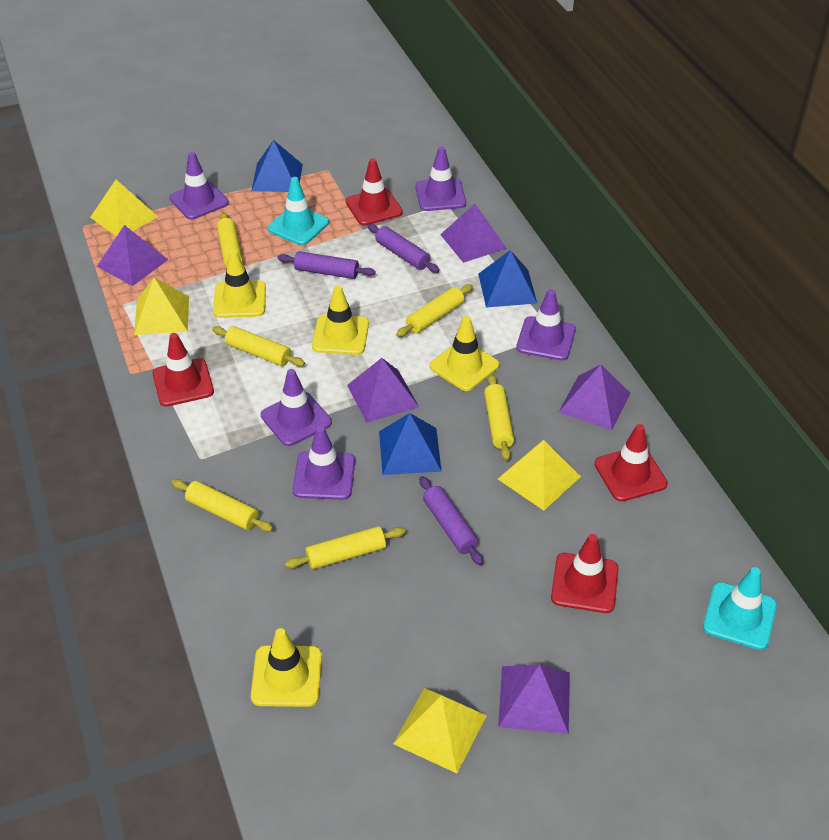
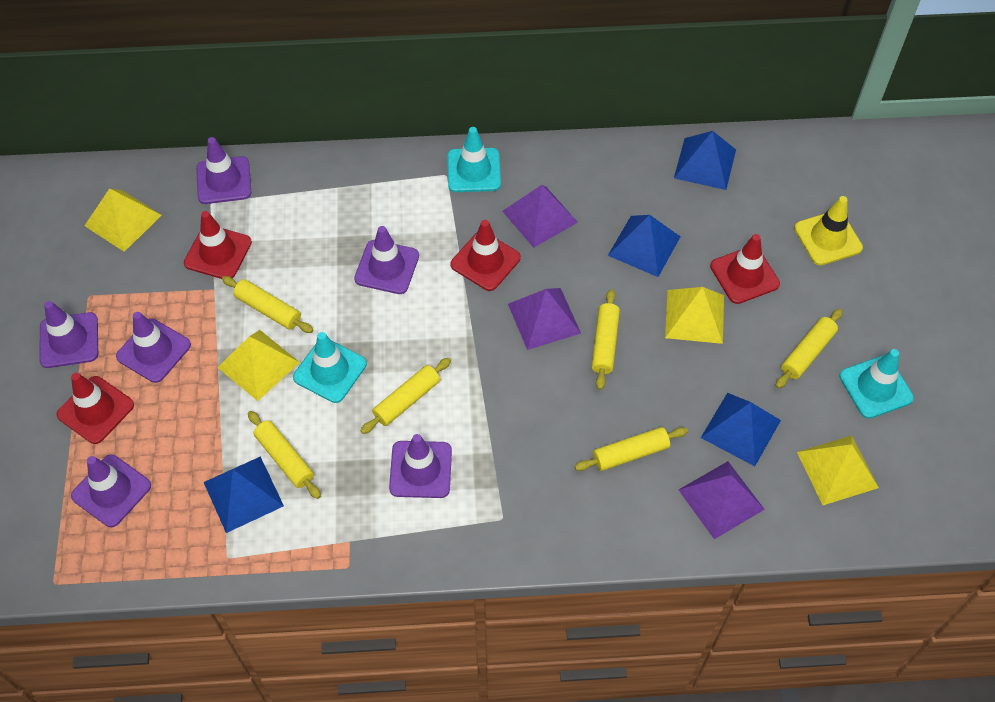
blue pyramid: 3 -> 4
purple pyramid: 5 -> 3
purple rolling pin: 3 -> 0
purple traffic cone: 5 -> 6
turquoise traffic cone: 2 -> 3
yellow traffic cone: 4 -> 1

